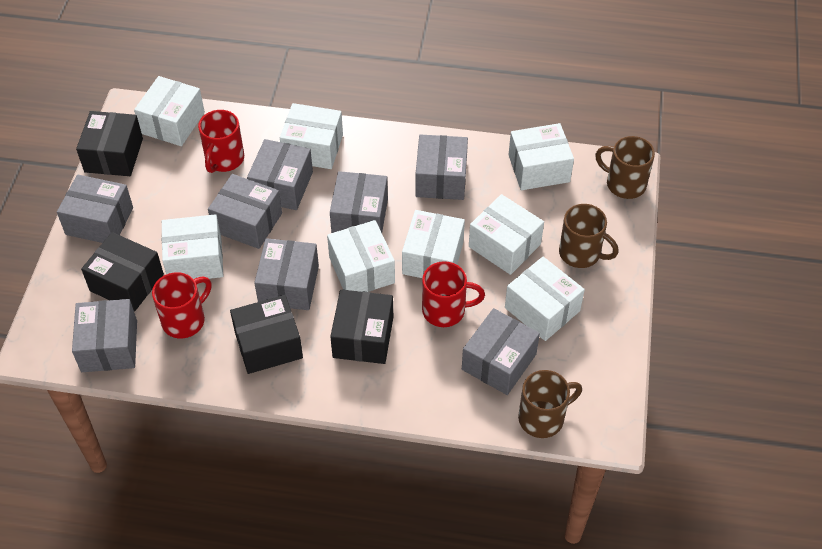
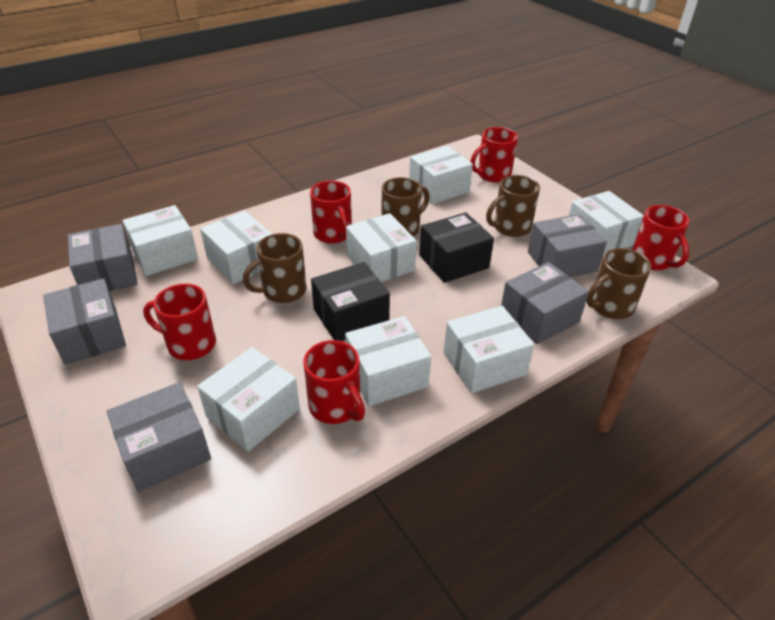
black box: 4 -> 2
brown mug: 3 -> 4
grey box: 8 -> 5
red mug: 3 -> 5

